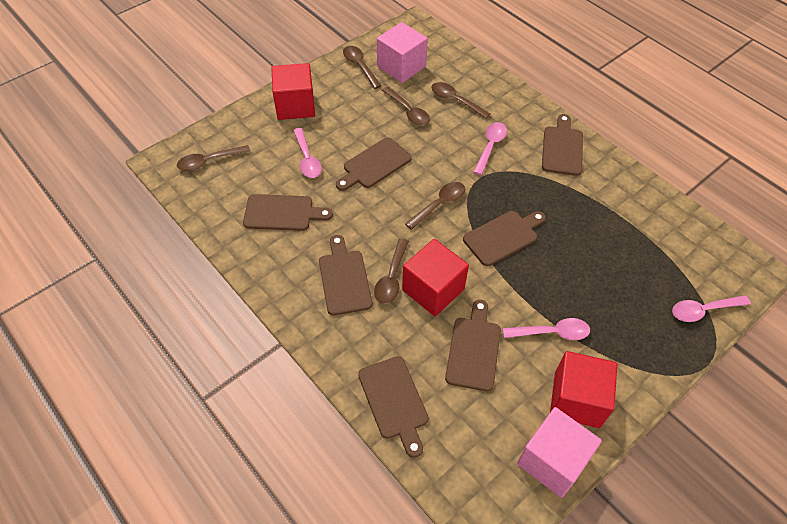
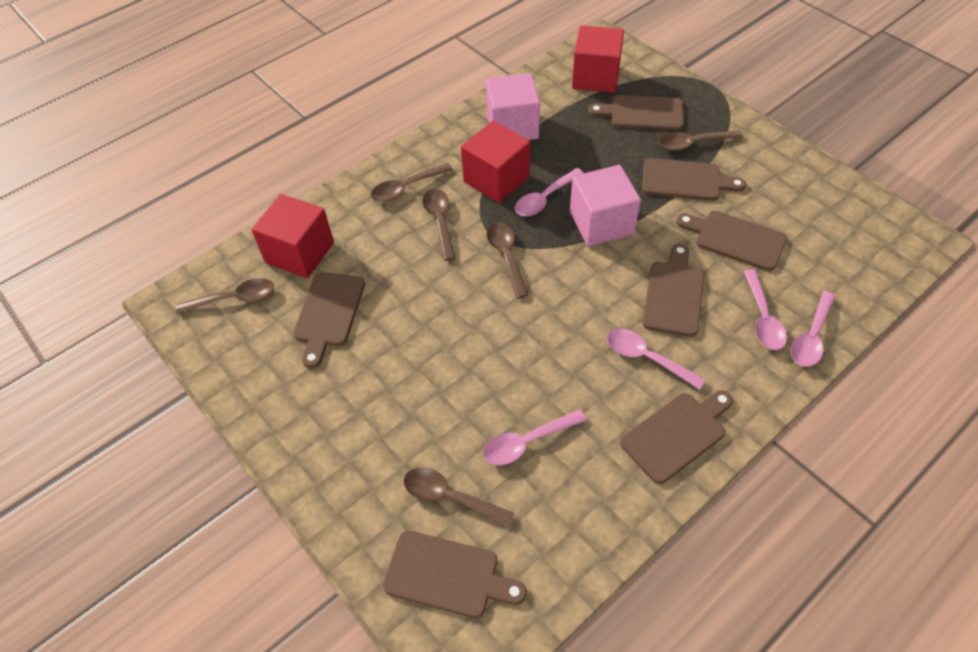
pink spoon: 4 -> 5

